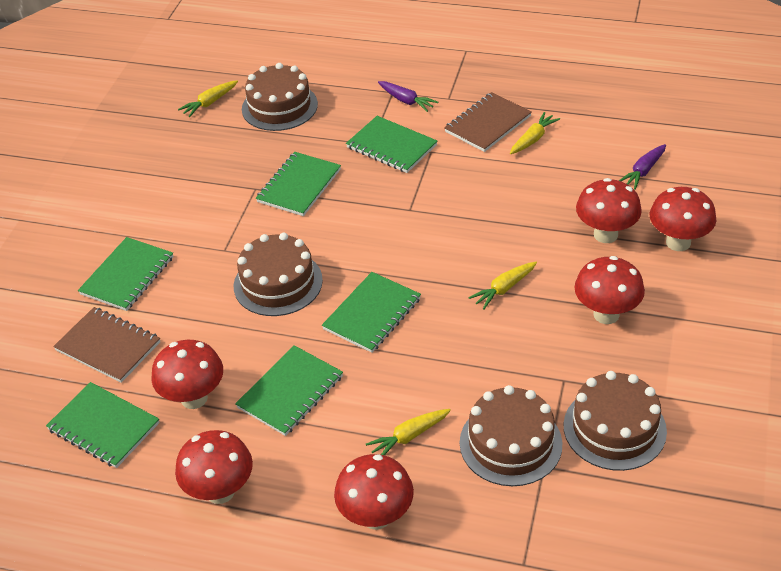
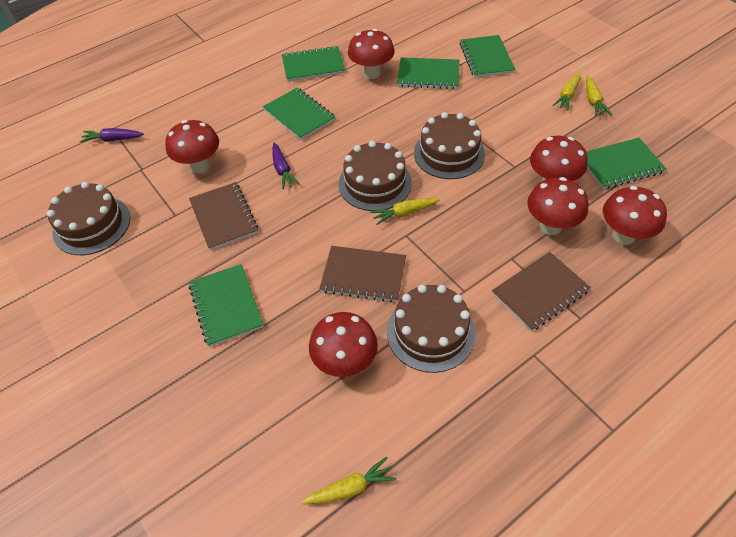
brown notebook: 2 -> 3

